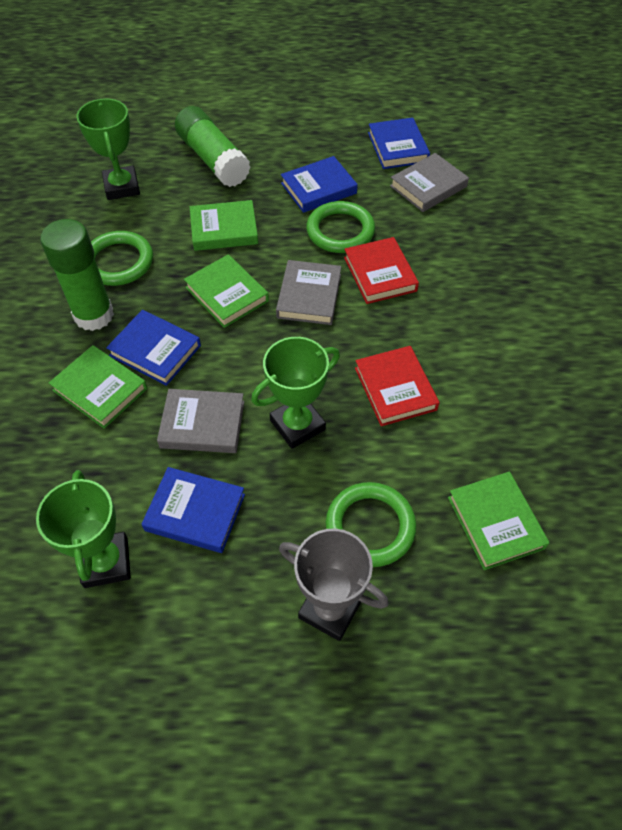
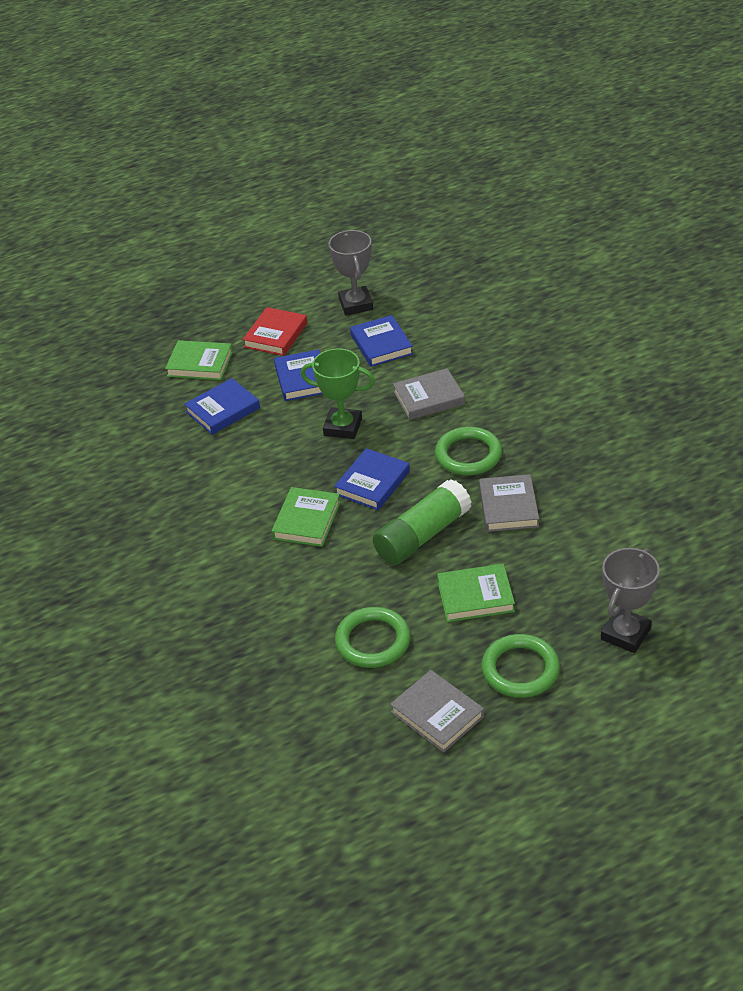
green book: 4 -> 3
green glue stick: 2 -> 1
green trophy: 3 -> 1
grey trophy: 1 -> 2
red book: 2 -> 1

